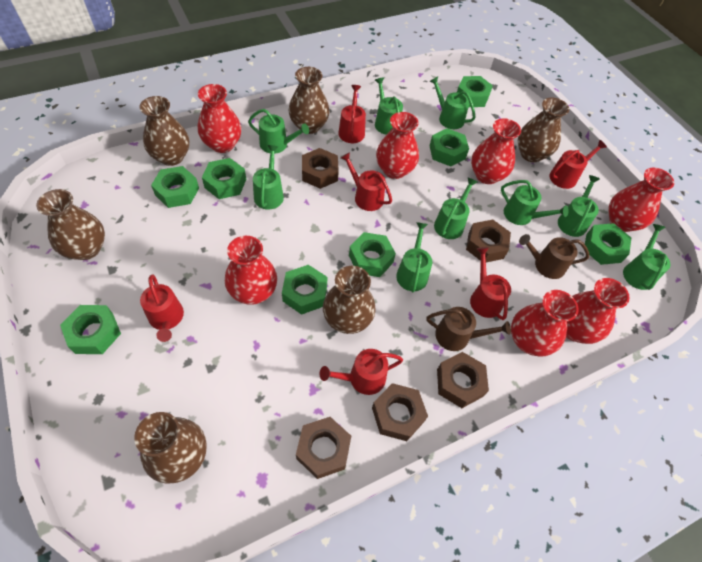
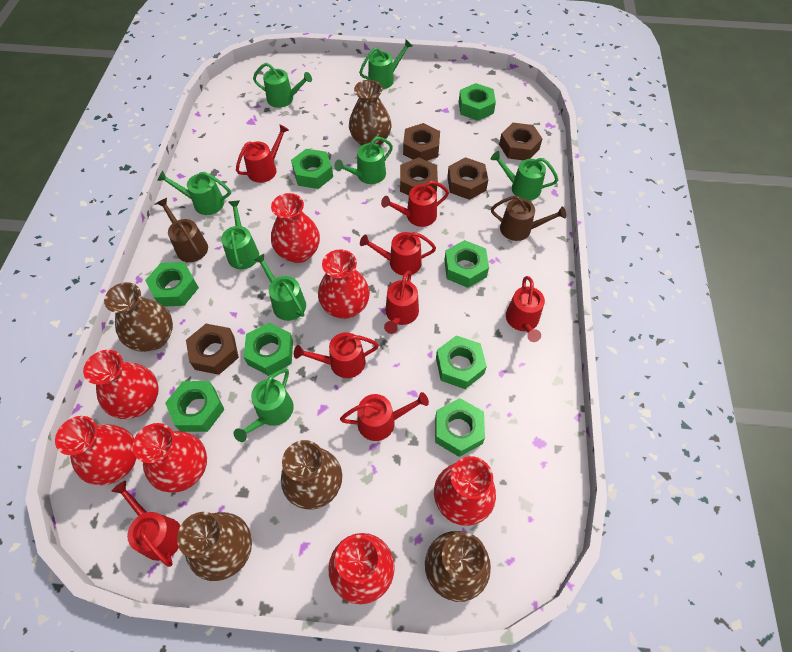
brown vase: 6 -> 5
green watering can: 9 -> 8
red watering can: 6 -> 8

